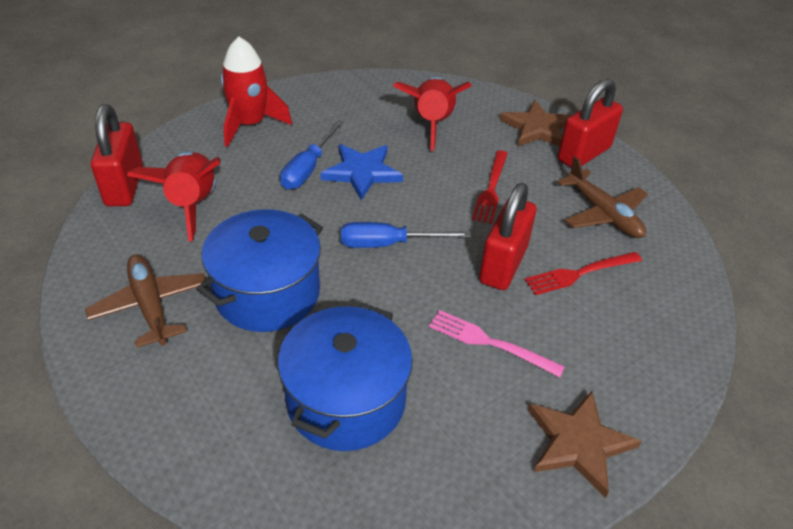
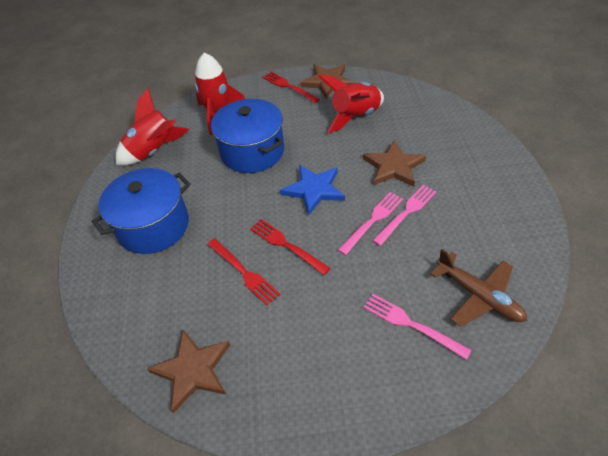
blue screwdriver: 2 -> 0
brown plane: 2 -> 1
brown star: 2 -> 3
pink fork: 1 -> 3
red fork: 2 -> 3
red padlock: 3 -> 0

